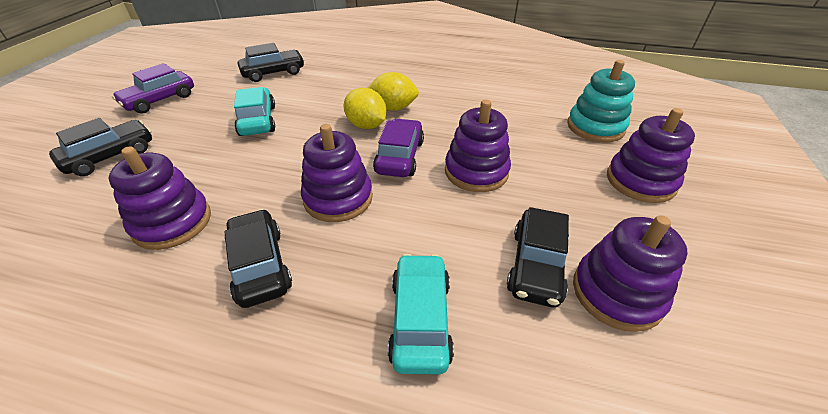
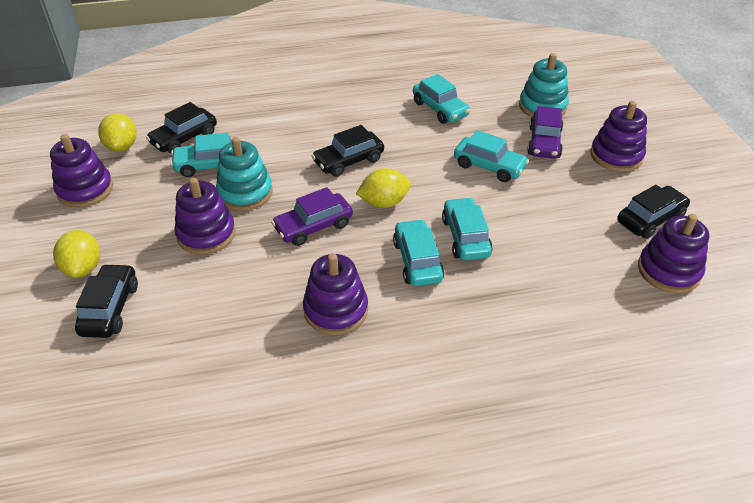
turquoise car: 2 -> 5
turquoise stacking toy: 1 -> 2
yellow lemon: 2 -> 3

